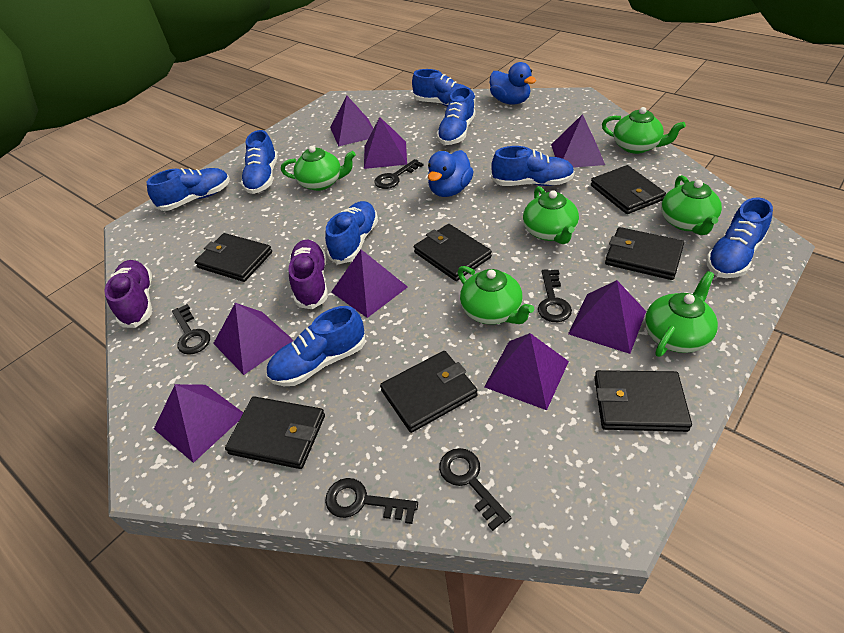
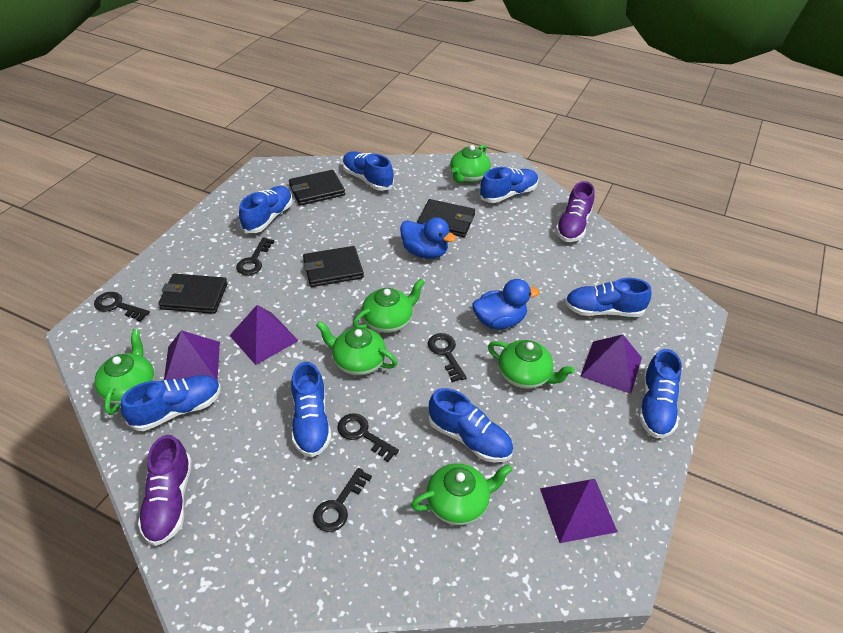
black wallet: 7 -> 4
purple pyramid: 8 -> 4

